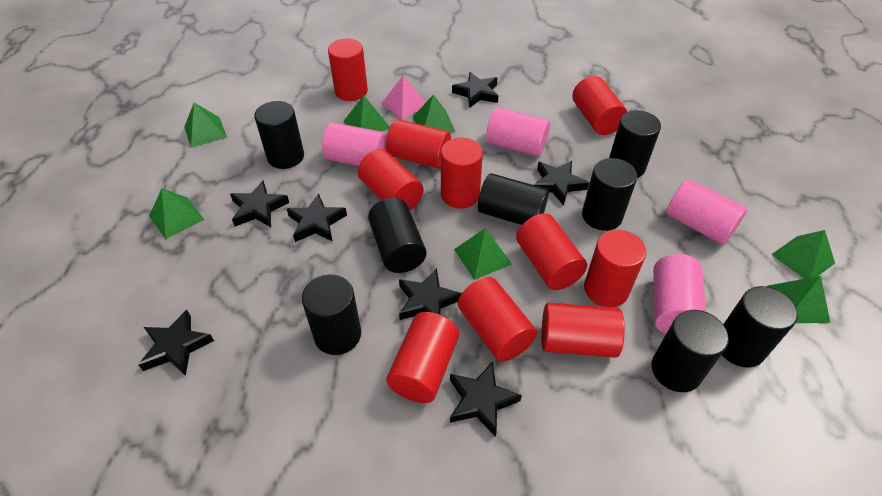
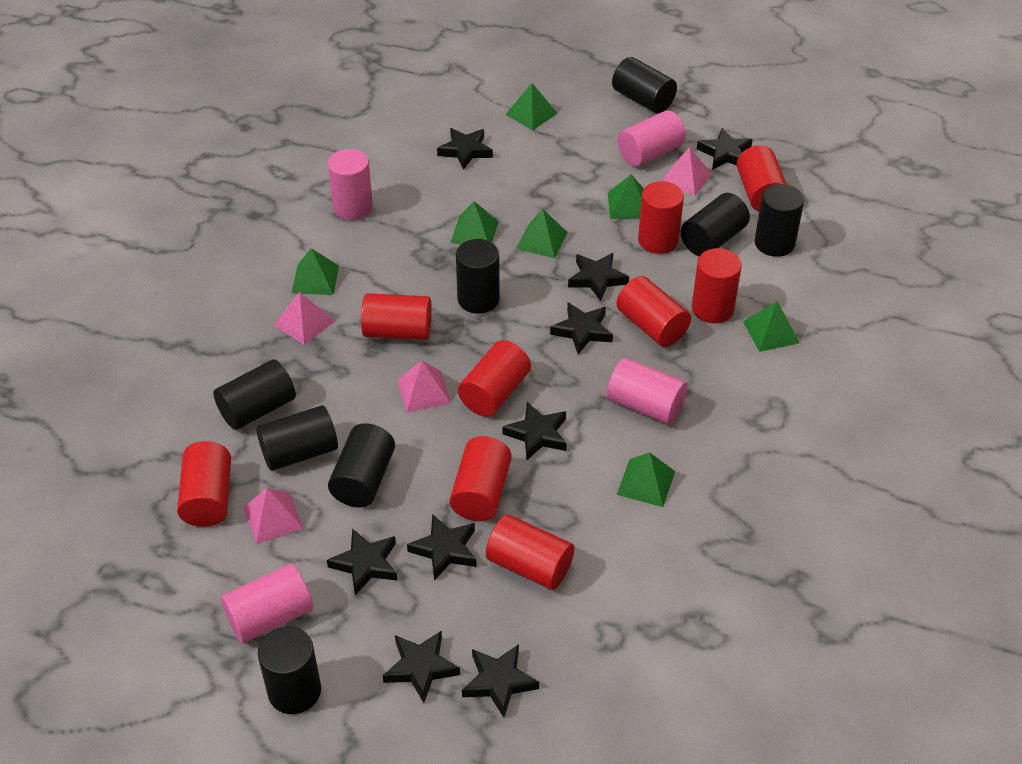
black star: 7 -> 9
pink pyramid: 1 -> 4
red cylinder: 10 -> 9

